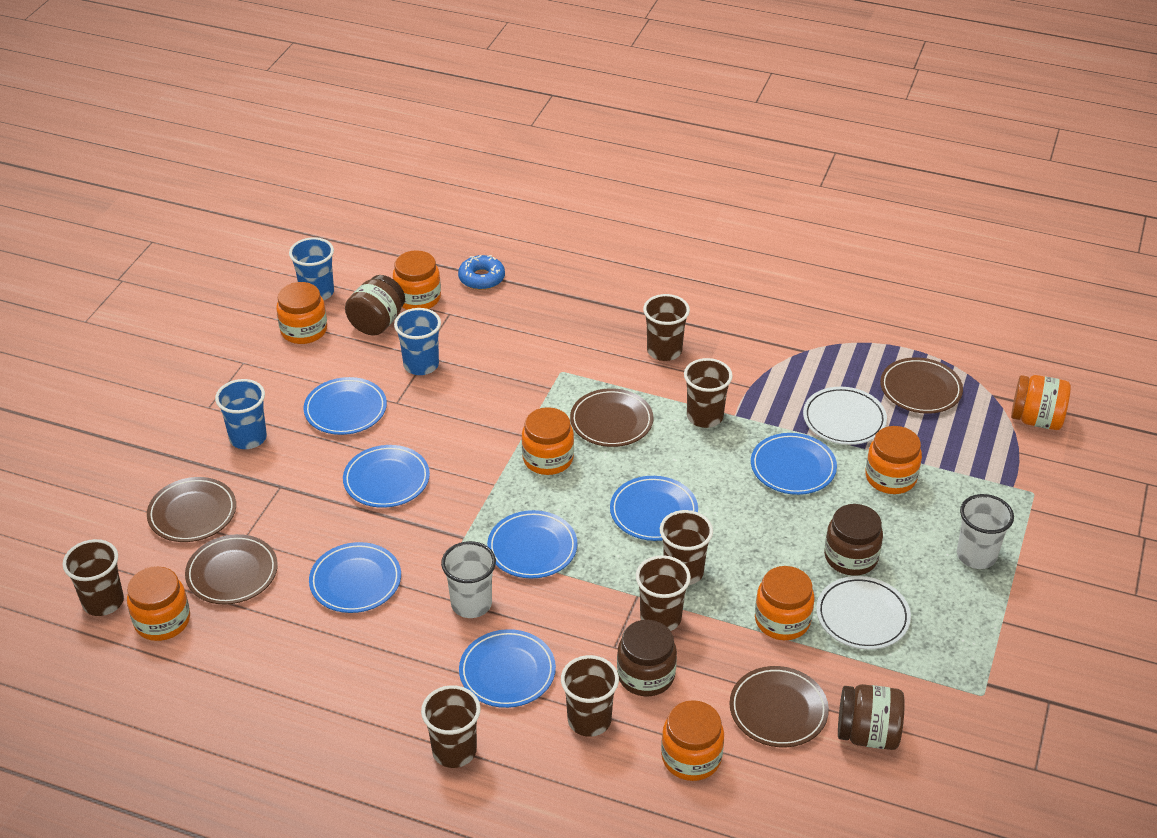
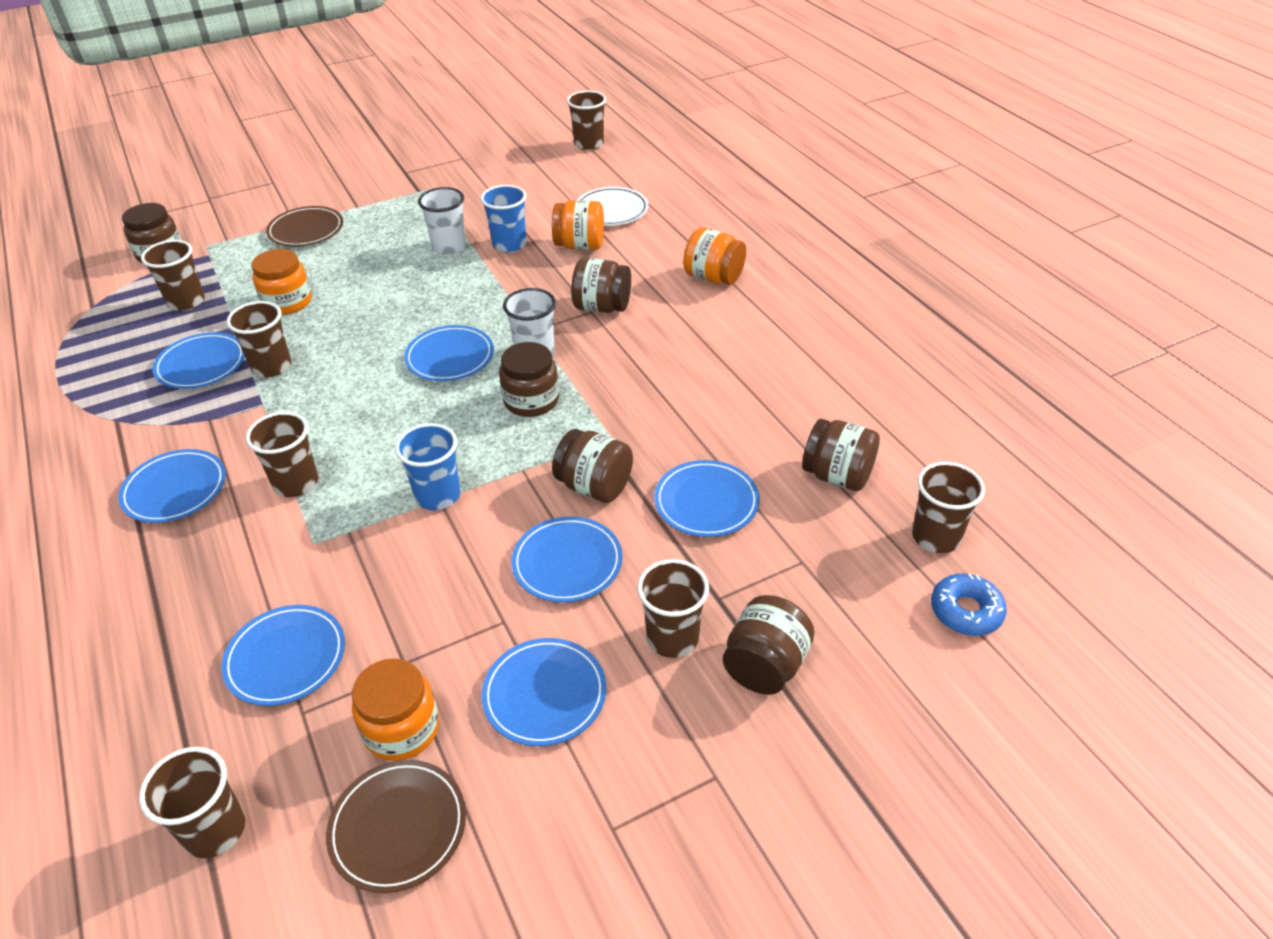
blue cup: 3 -> 2
brown jar: 4 -> 6
brown plate: 5 -> 2
orange jar: 8 -> 4
white plate: 2 -> 1

